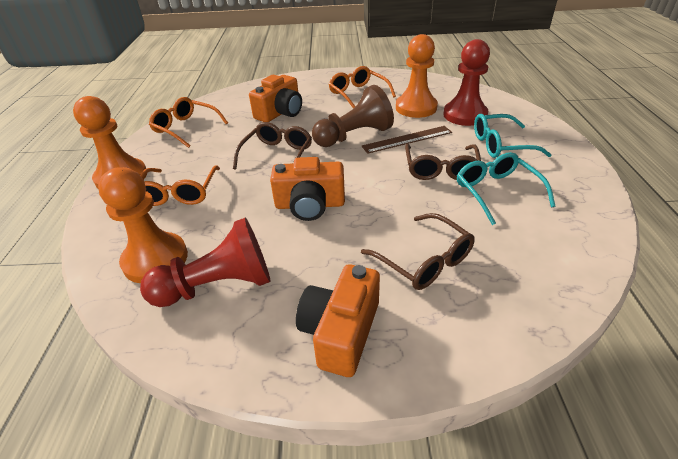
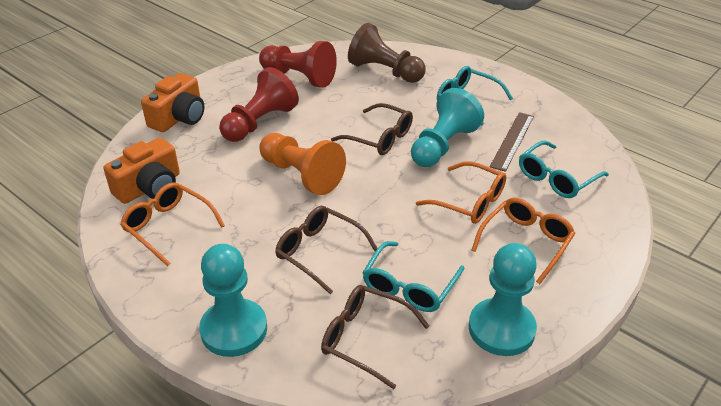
orange camera: 3 -> 2
orange pawn: 3 -> 1
turquoise glasses: 2 -> 3
turquoise pawn: 0 -> 3

